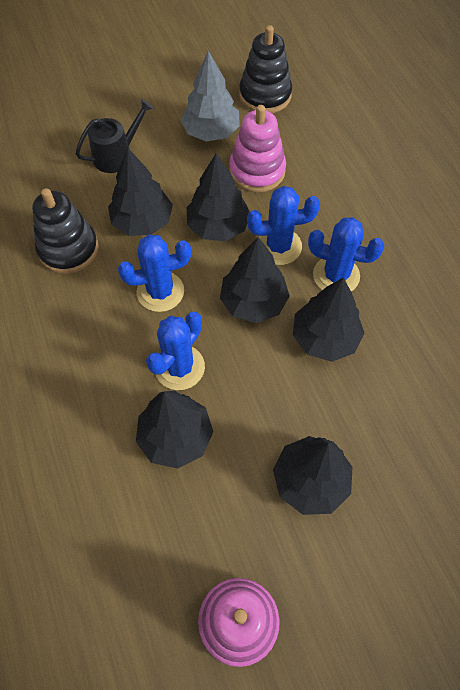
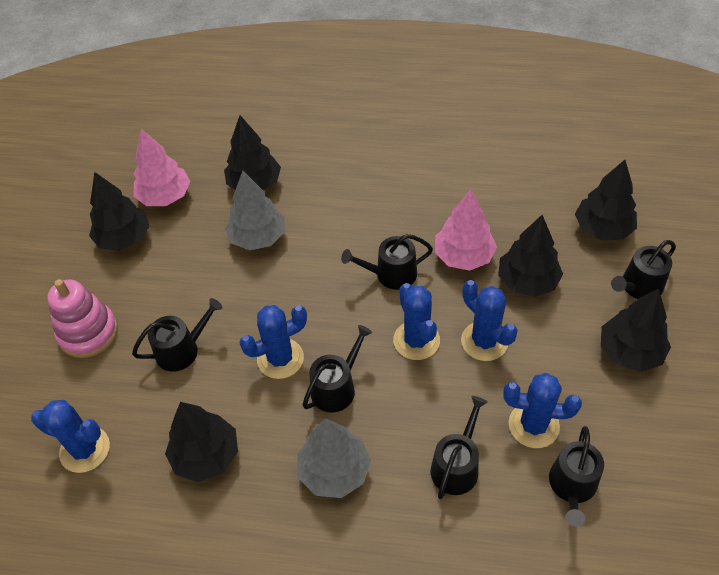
black stacking toy: 2 -> 0
black watering can: 1 -> 6
blue cactus: 4 -> 5
grey tree: 1 -> 2
pink stacking toy: 2 -> 1
pink tree: 0 -> 2

